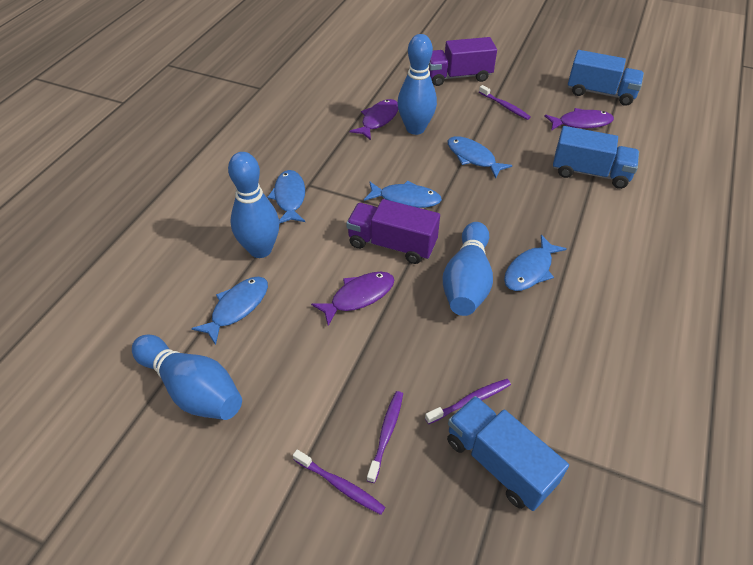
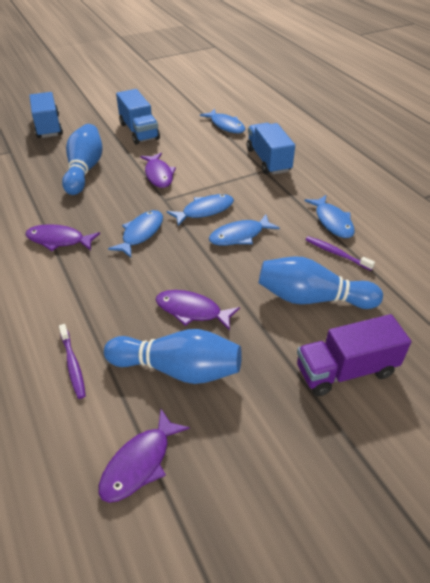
blue bowling pin: 4 -> 3
purple fish: 3 -> 4
purple toothbrush: 4 -> 2
purple truck: 2 -> 1

